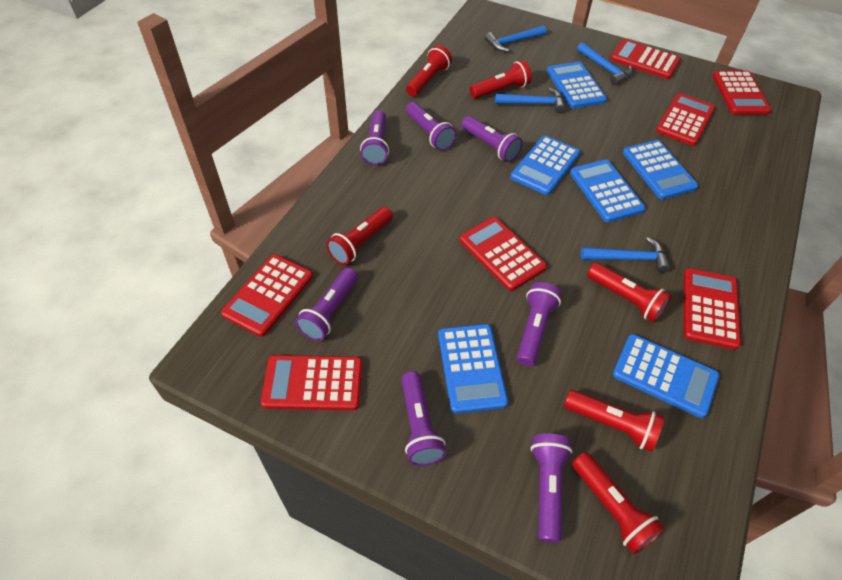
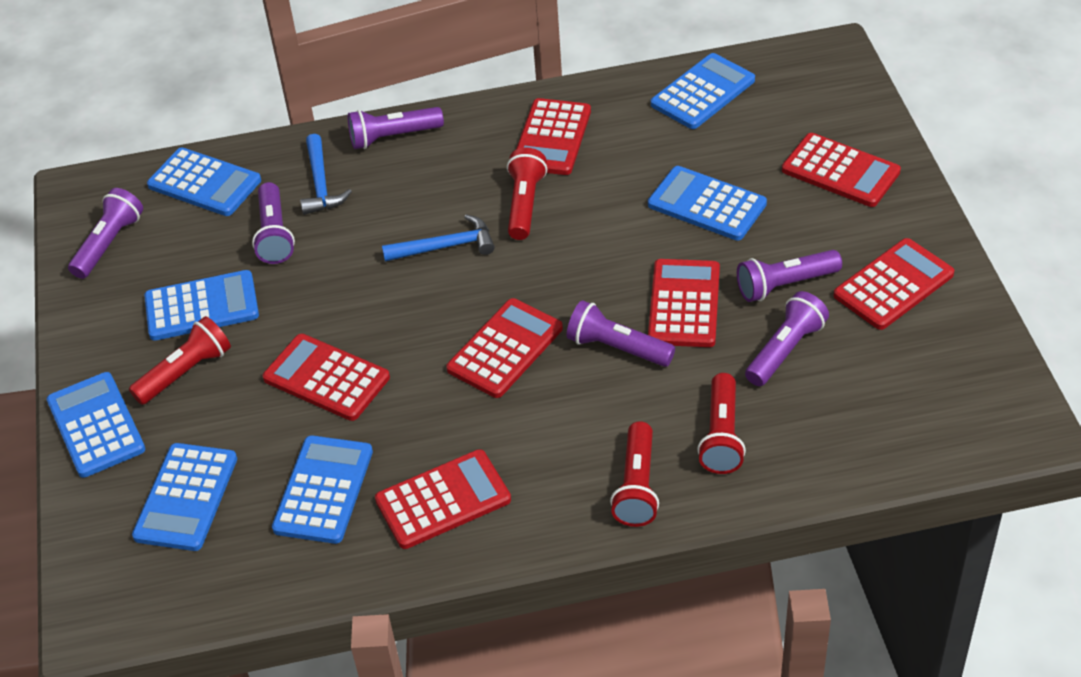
blue calculator: 6 -> 7
blue hammer: 4 -> 2
purple flashlight: 7 -> 6
red flashlight: 6 -> 4

